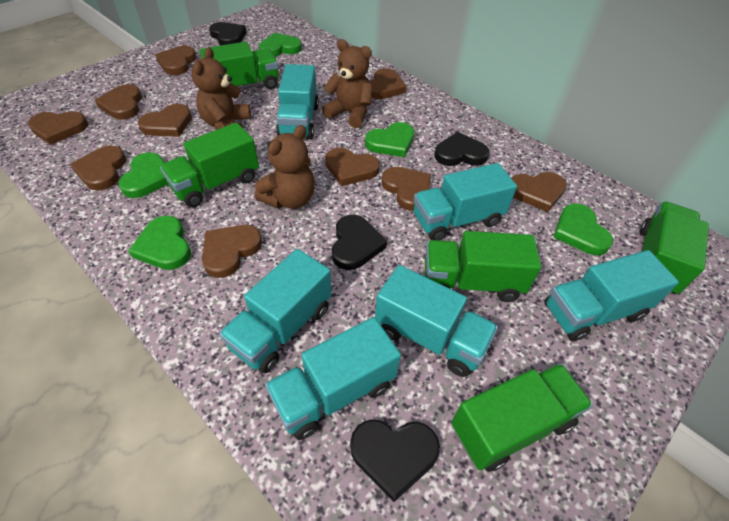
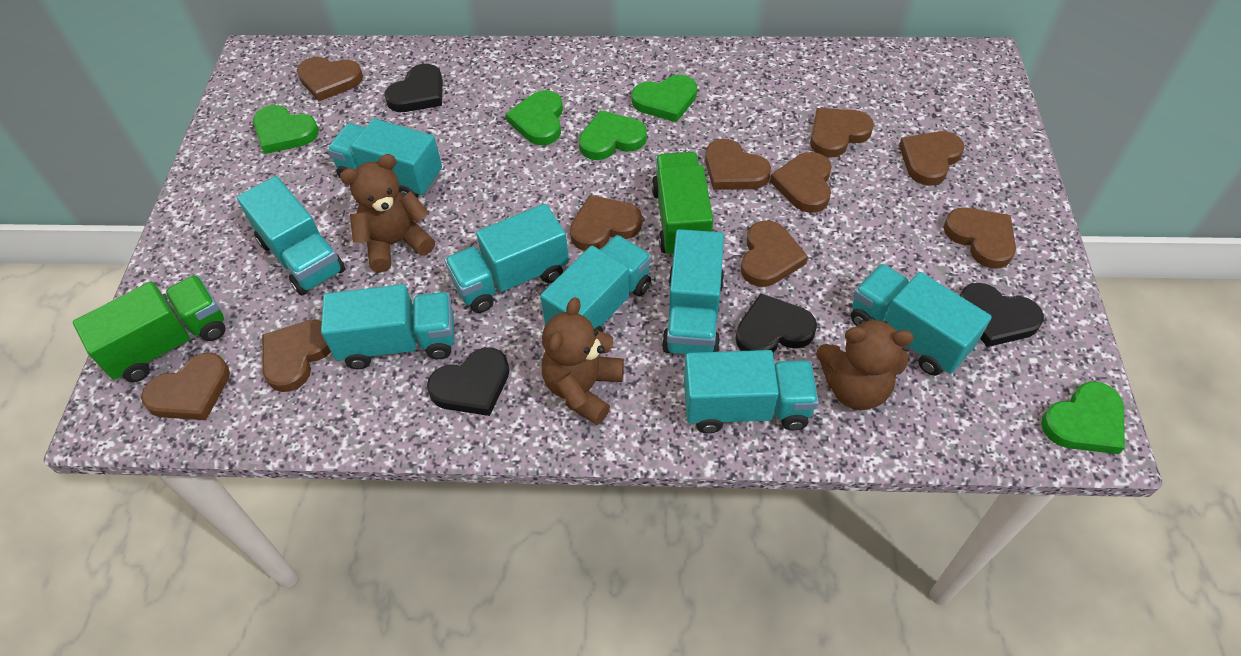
green truck: 5 -> 2
turquoise truck: 6 -> 8

